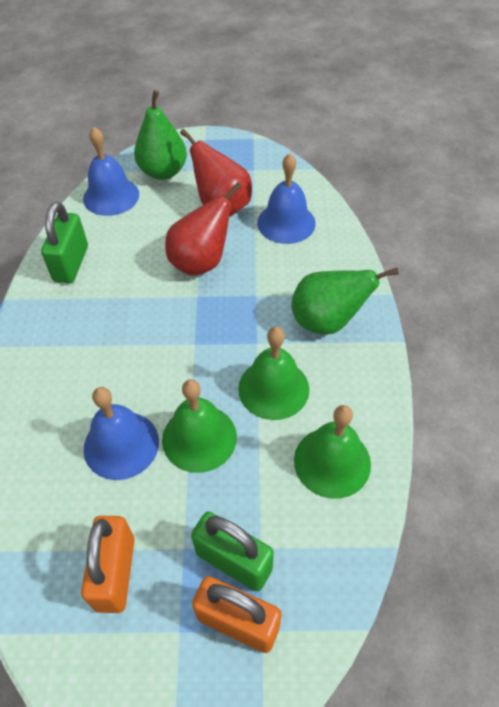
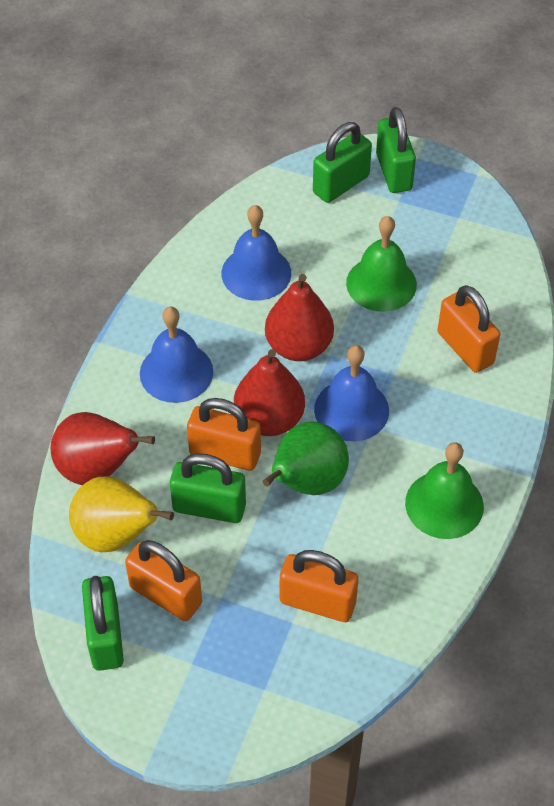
green bell: 3 -> 2
green padlock: 2 -> 4
green pear: 2 -> 1
orange padlock: 2 -> 4
red pear: 2 -> 3
yellow pear: 0 -> 1

